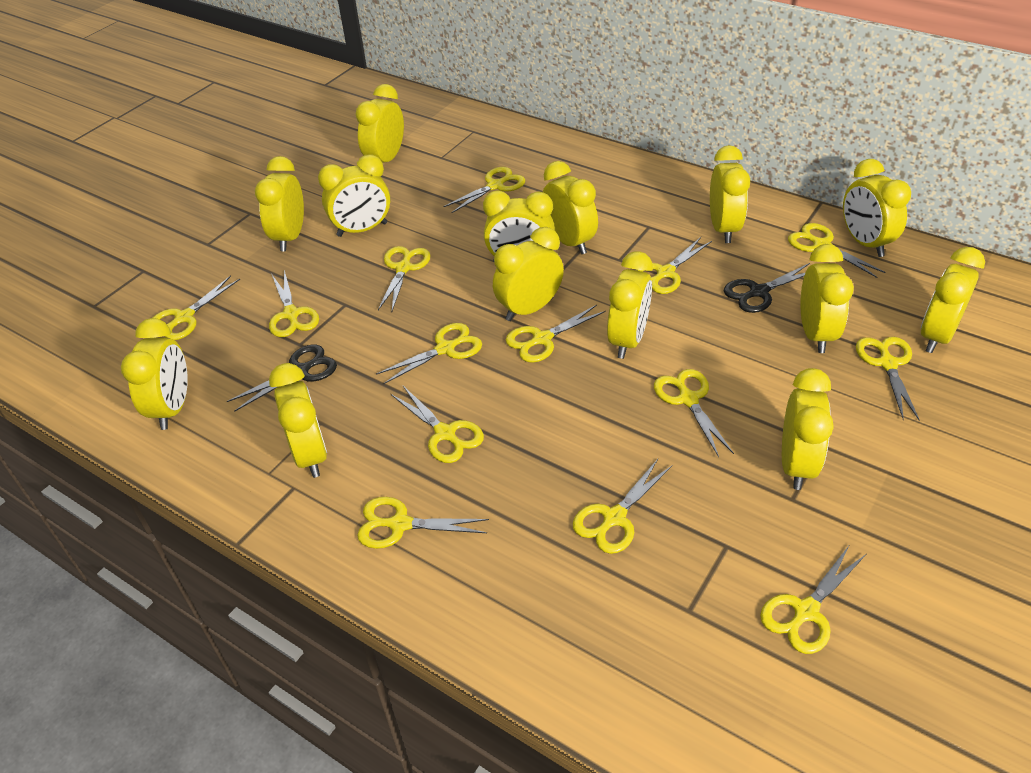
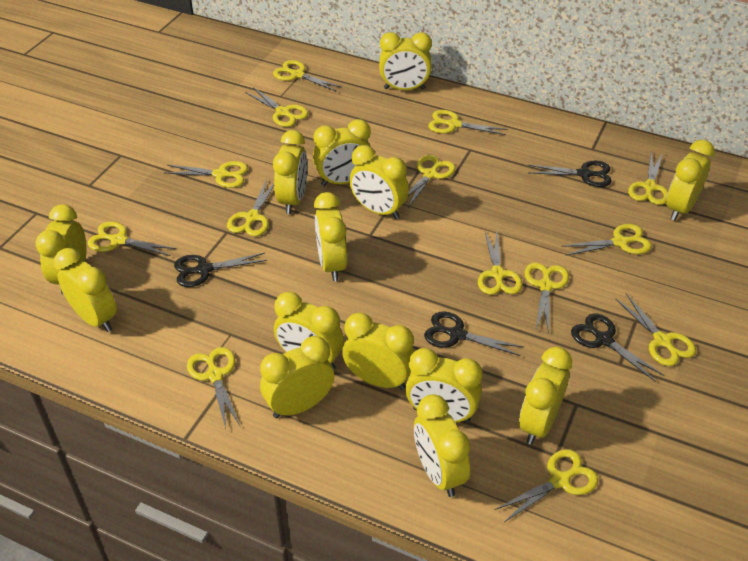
black scissors: 2 -> 4

